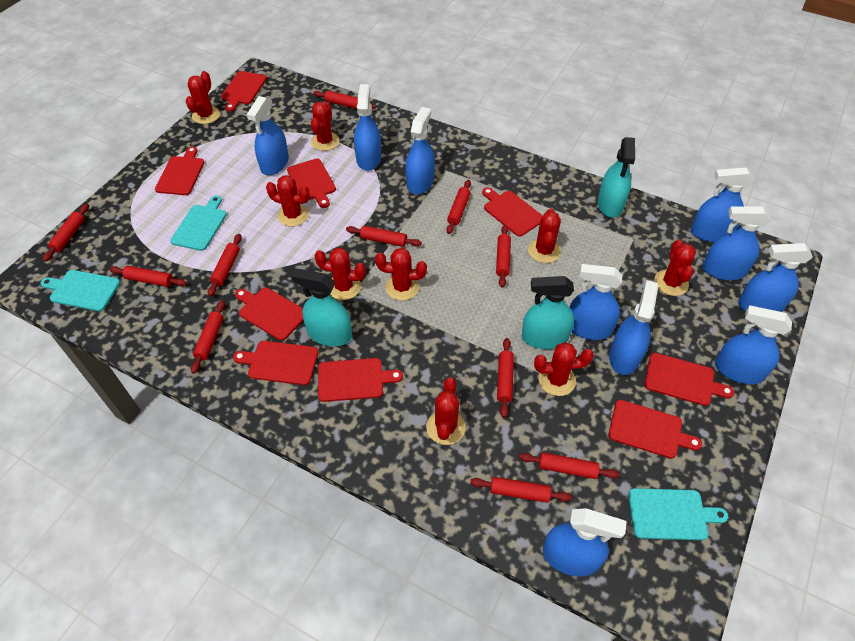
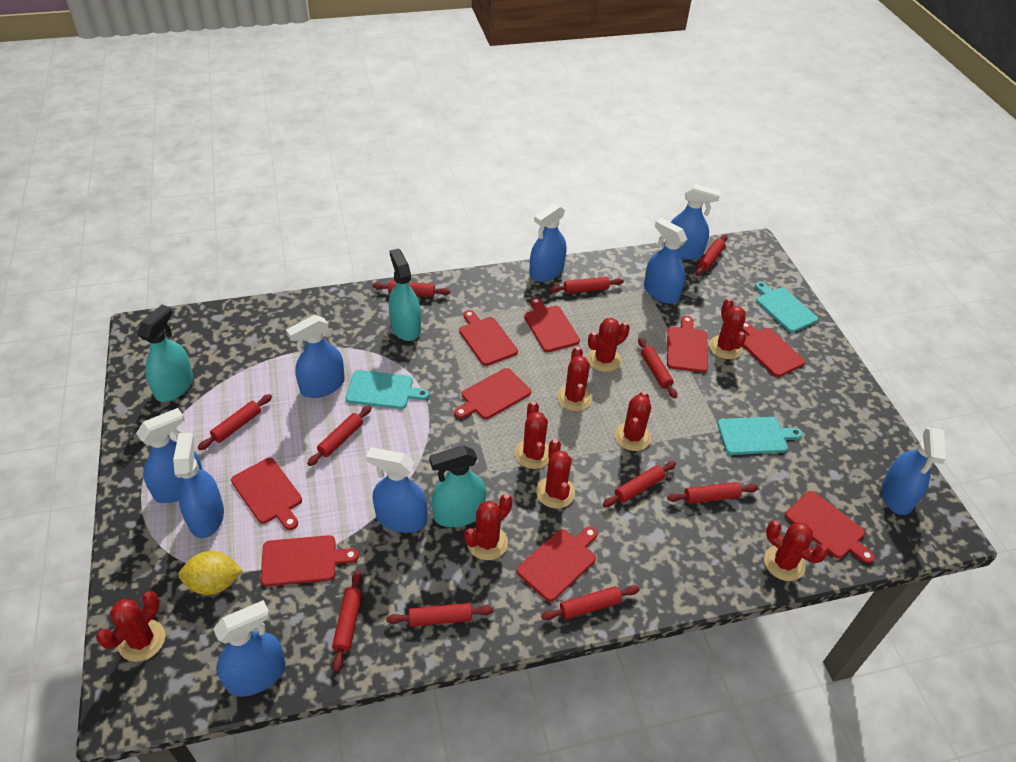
blue spray bottle: 10 -> 9
yellow lemon: 0 -> 1

